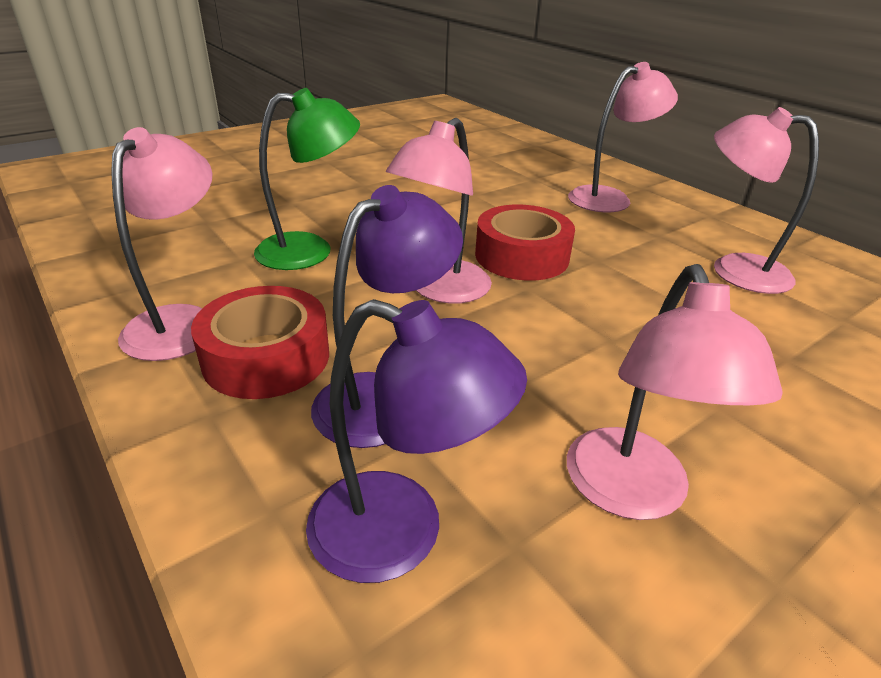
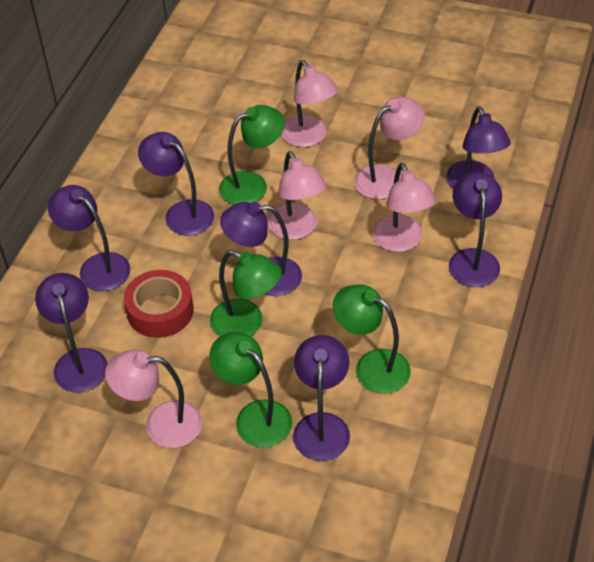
green lamp: 1 -> 4
purple lamp: 2 -> 7
red tape: 2 -> 1

